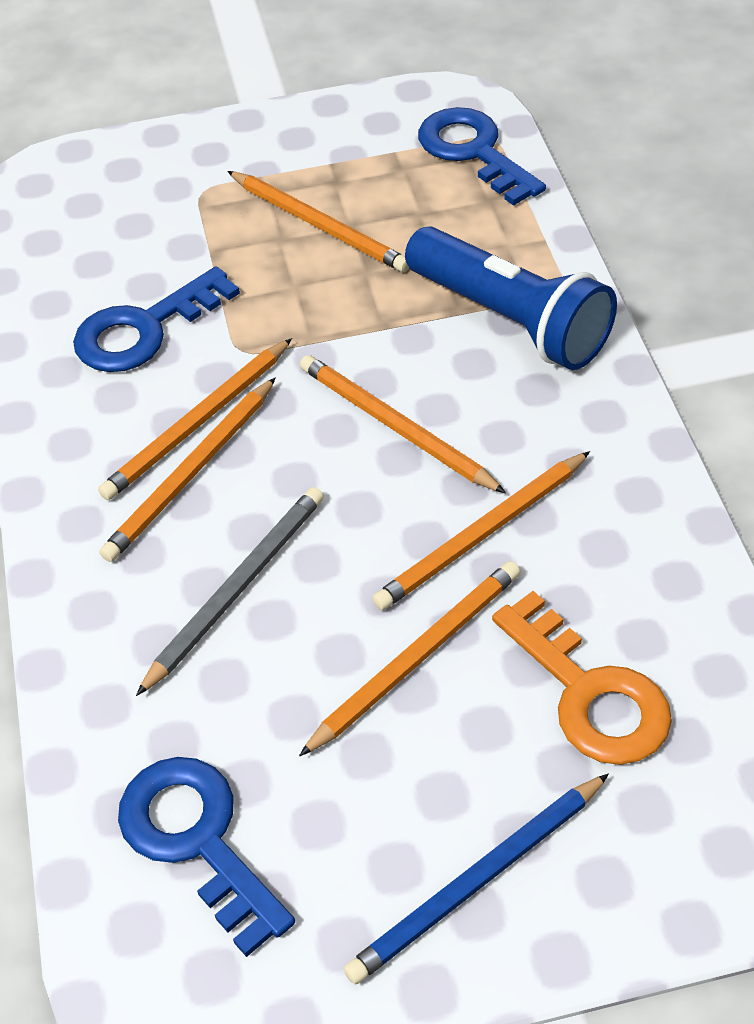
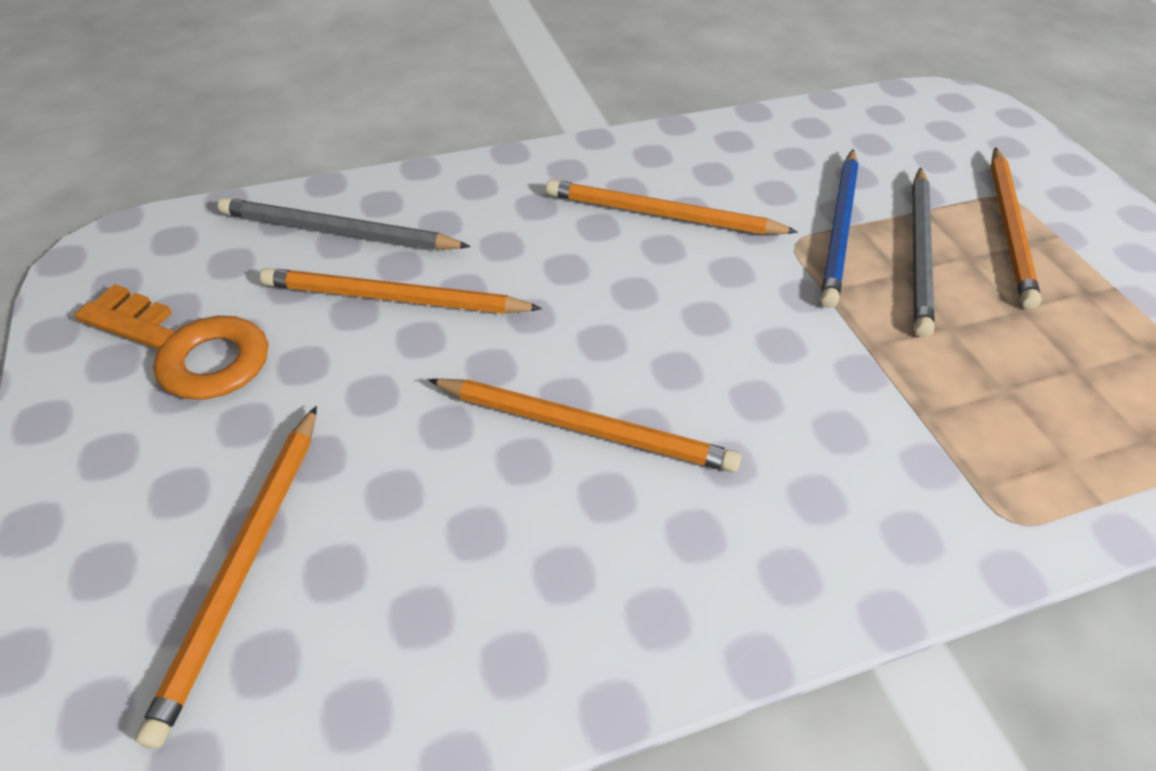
blue flashlight: 1 -> 0
blue key: 3 -> 0
grey pencil: 1 -> 2
orange pencil: 6 -> 5

